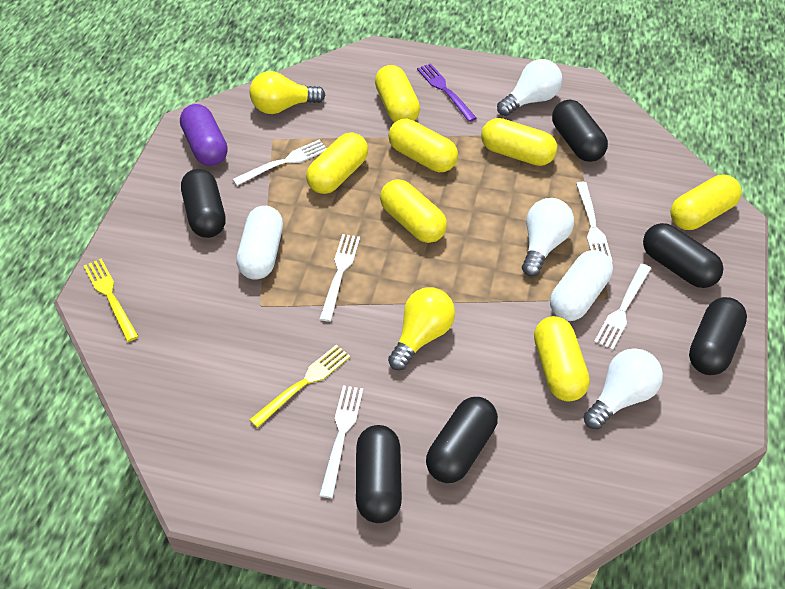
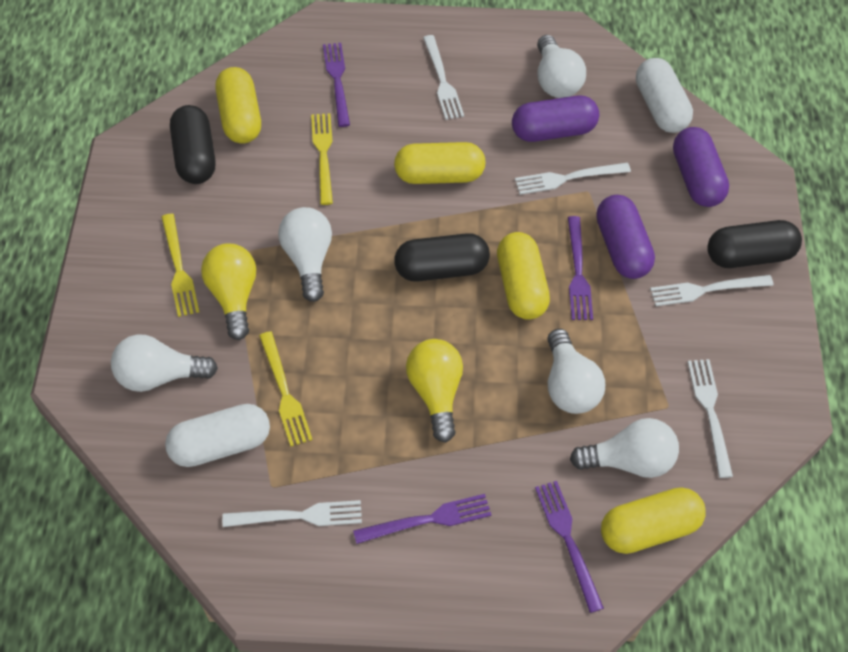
black capsule: 6 -> 3
purple capsule: 1 -> 3
purple fork: 1 -> 4
white light bulb: 3 -> 5
yellow capsule: 7 -> 4
yellow fork: 2 -> 3

